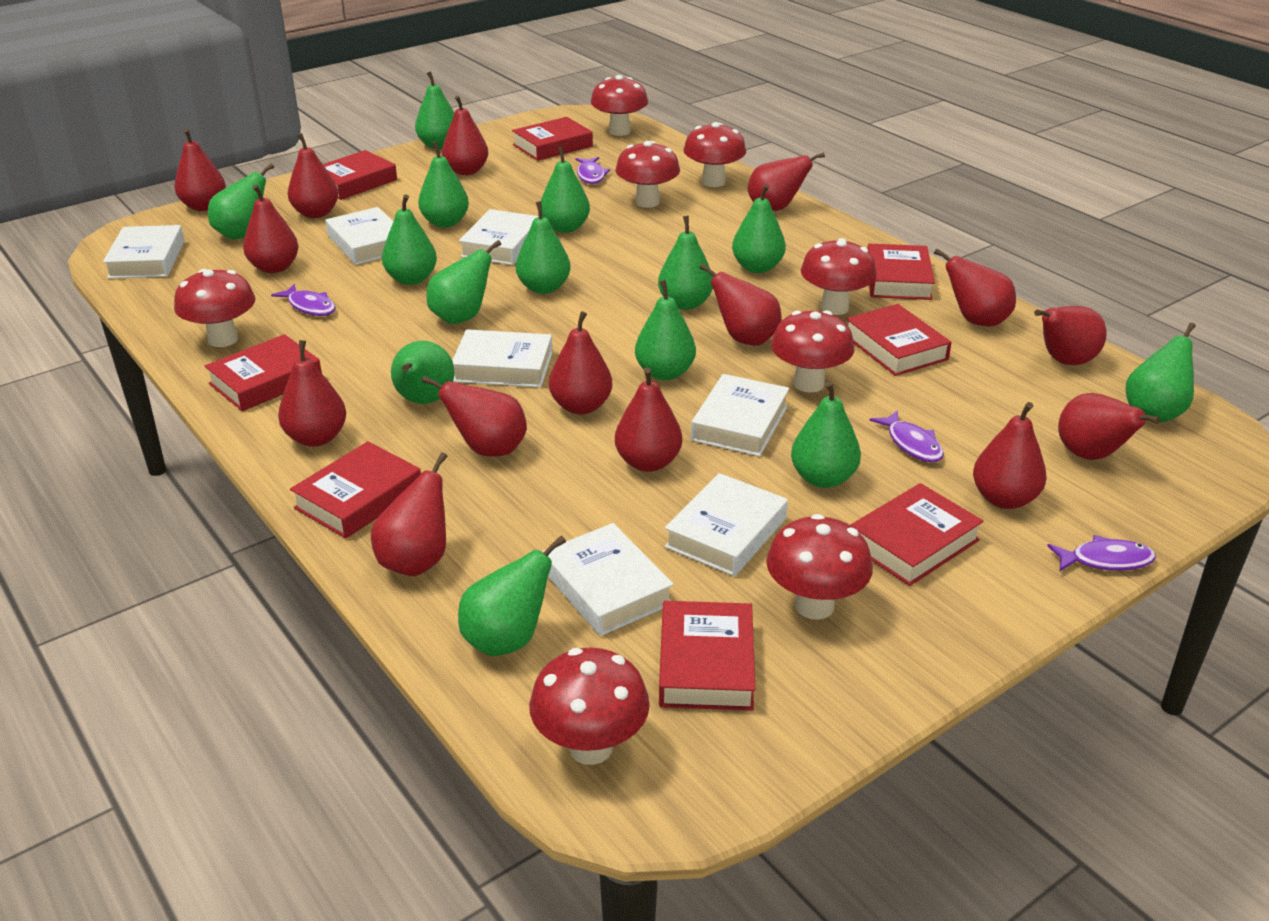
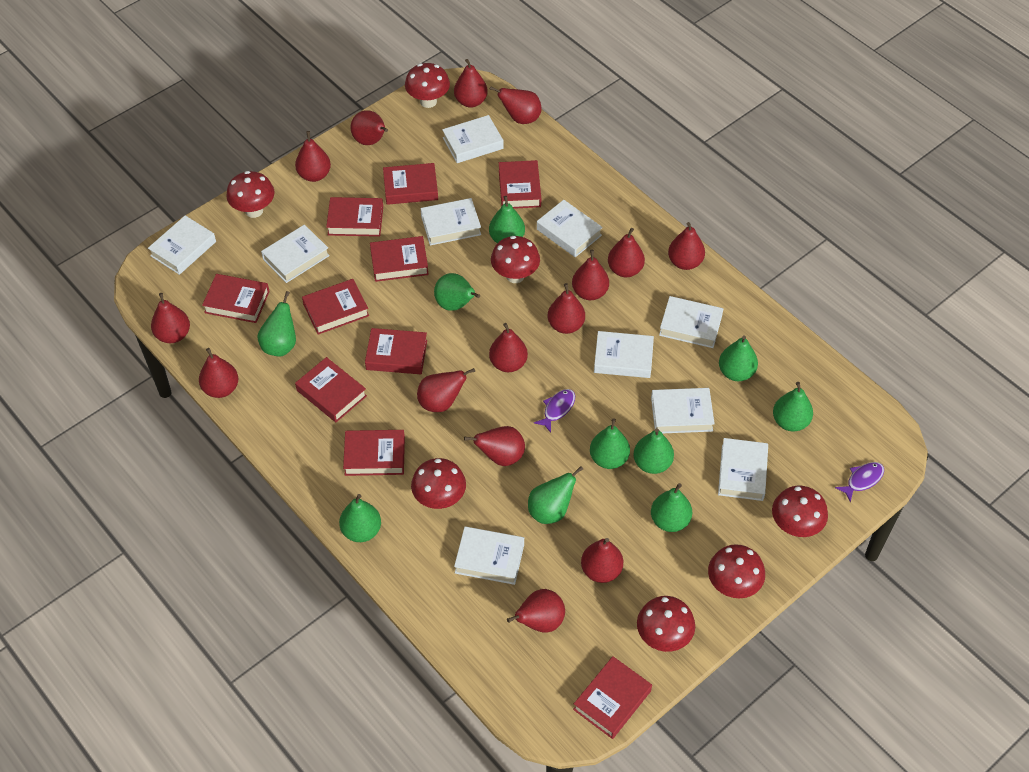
green pear: 14 -> 10
purple fish: 4 -> 2
red book: 8 -> 10
red mushroom: 8 -> 7
white book: 7 -> 10

